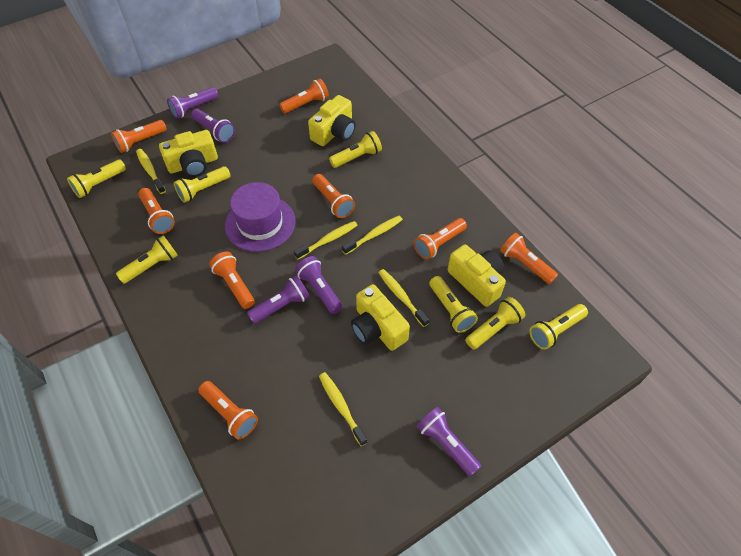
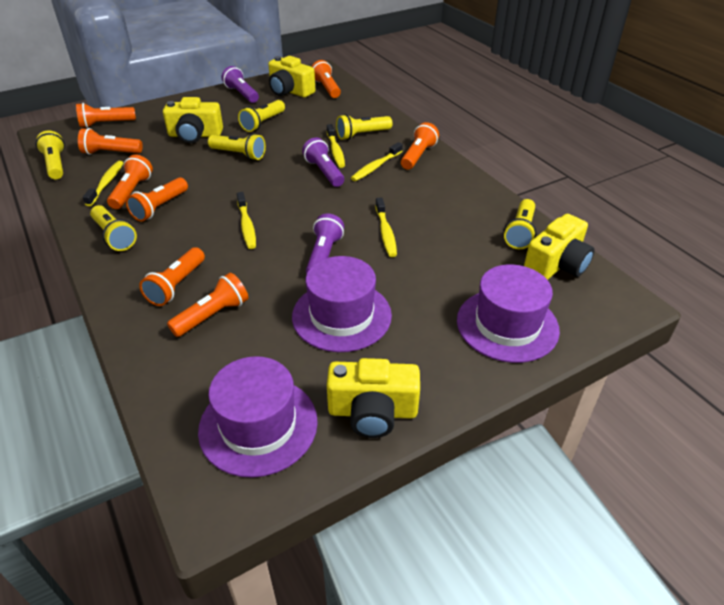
purple flashlight: 5 -> 3
purple hat: 1 -> 3
yellow flashlight: 7 -> 6

